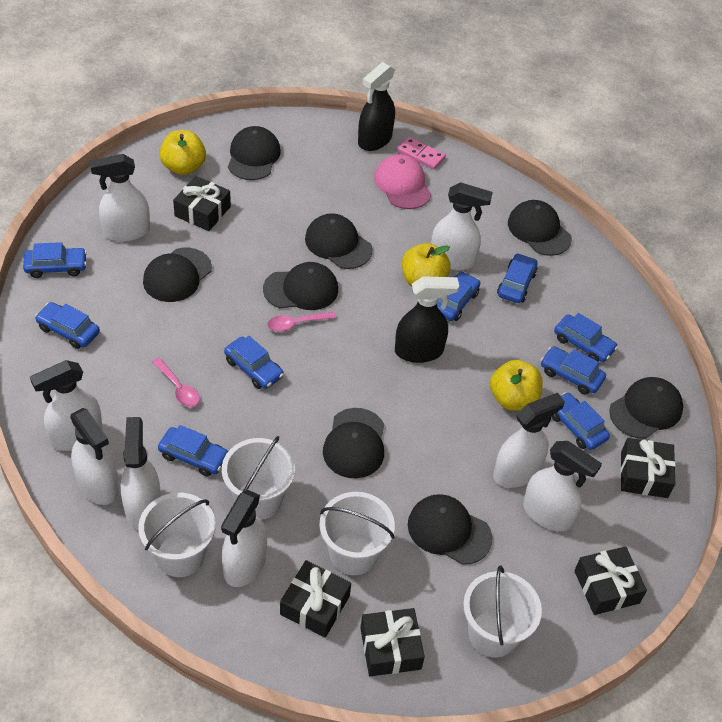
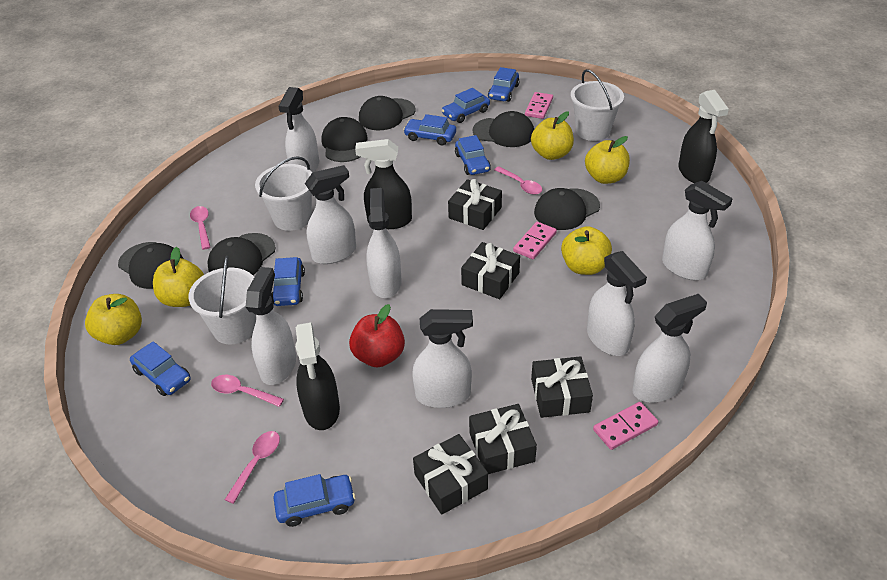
black cap: 8 -> 6
black spray bottle: 2 -> 3
blue car: 9 -> 7
pink cap: 1 -> 0
pink domino: 1 -> 3
pink spoon: 2 -> 4
red apple: 0 -> 1
white bucket: 4 -> 3
yellow apple: 3 -> 5

